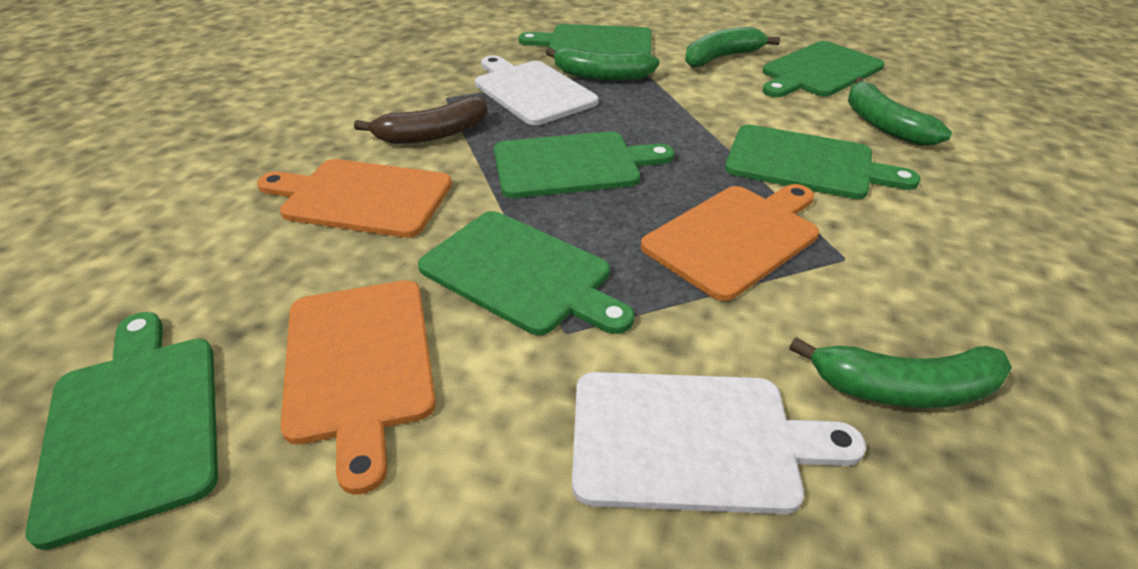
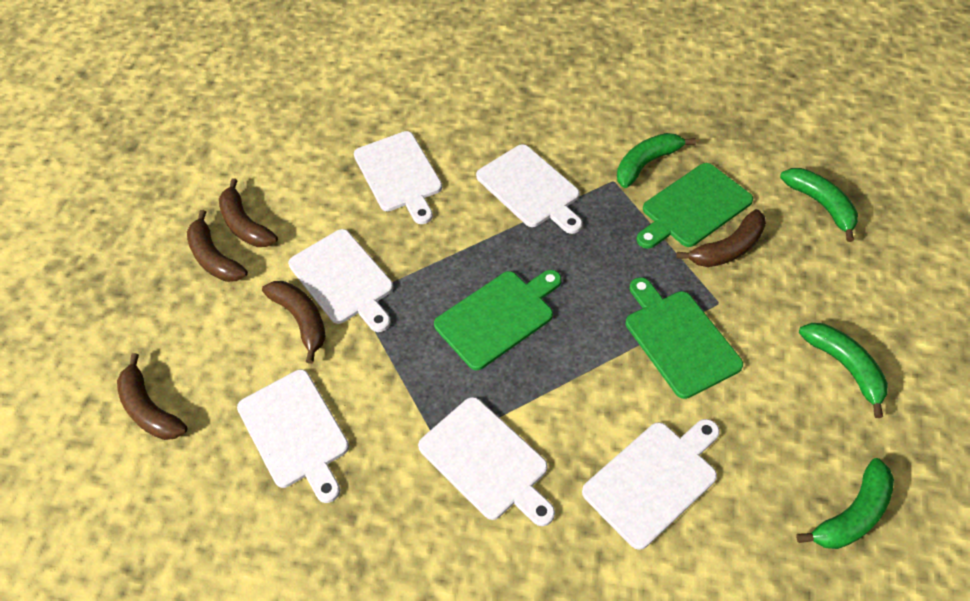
brown banana: 1 -> 5
green cutting board: 6 -> 3
orange cutting board: 3 -> 0
white cutting board: 2 -> 6

